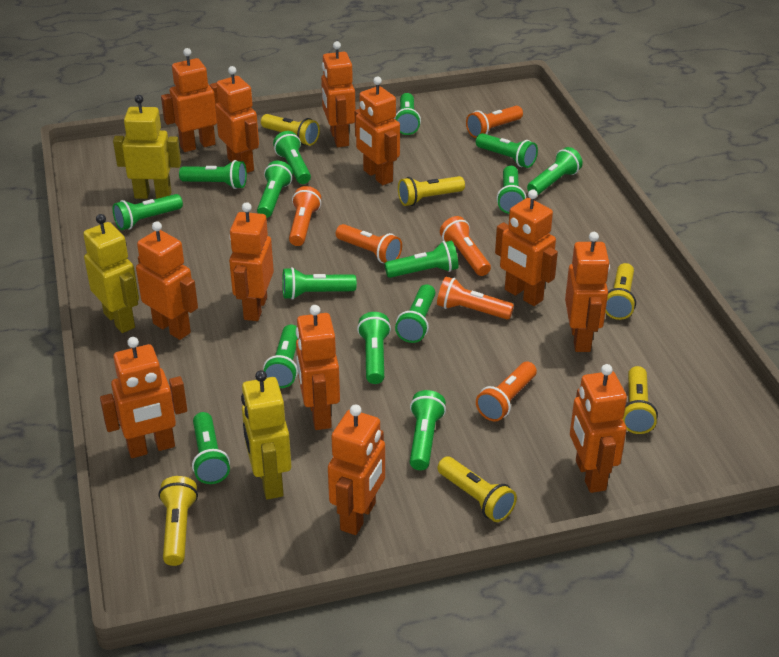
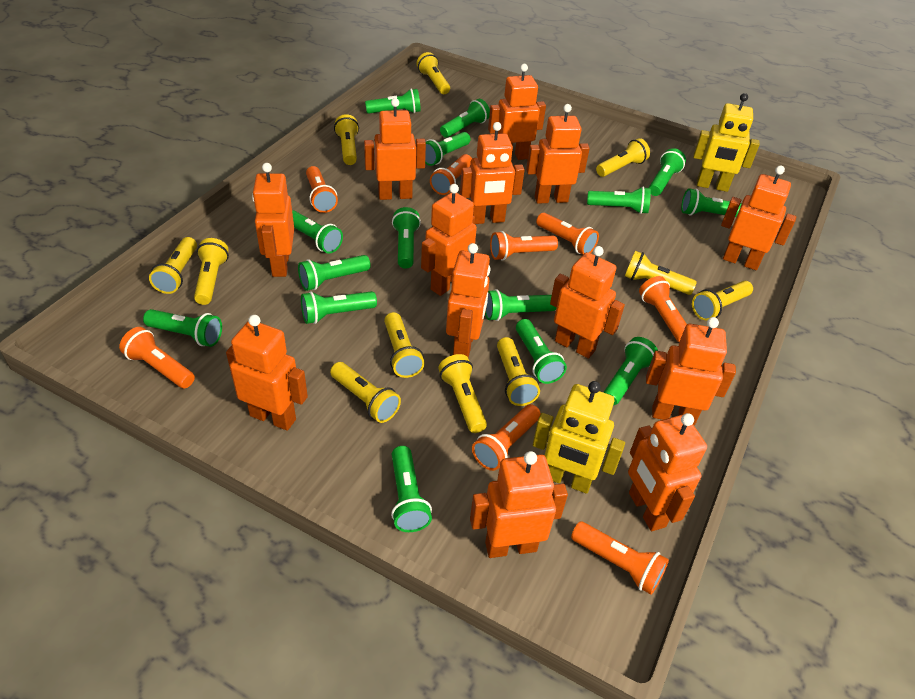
orange flashlight: 6 -> 8
orange robot: 12 -> 13
yellow flashlight: 6 -> 11
yellow robot: 3 -> 2

